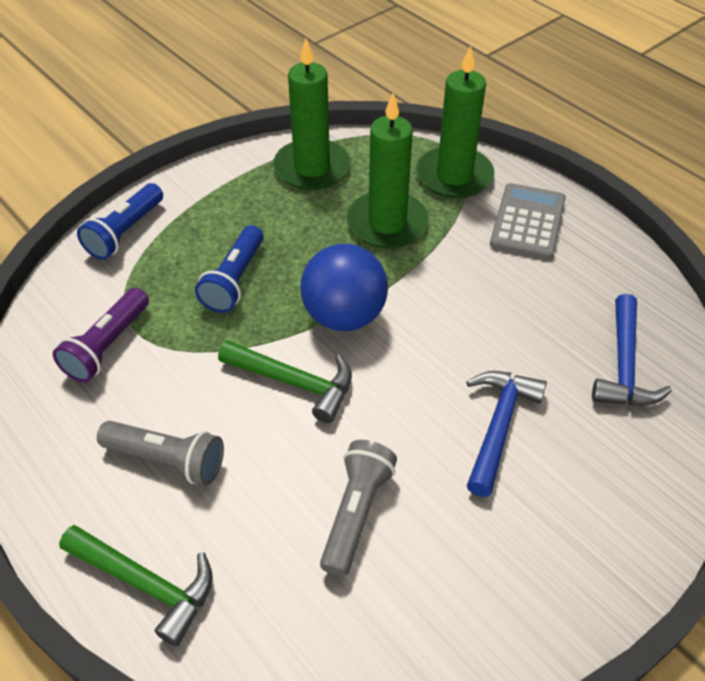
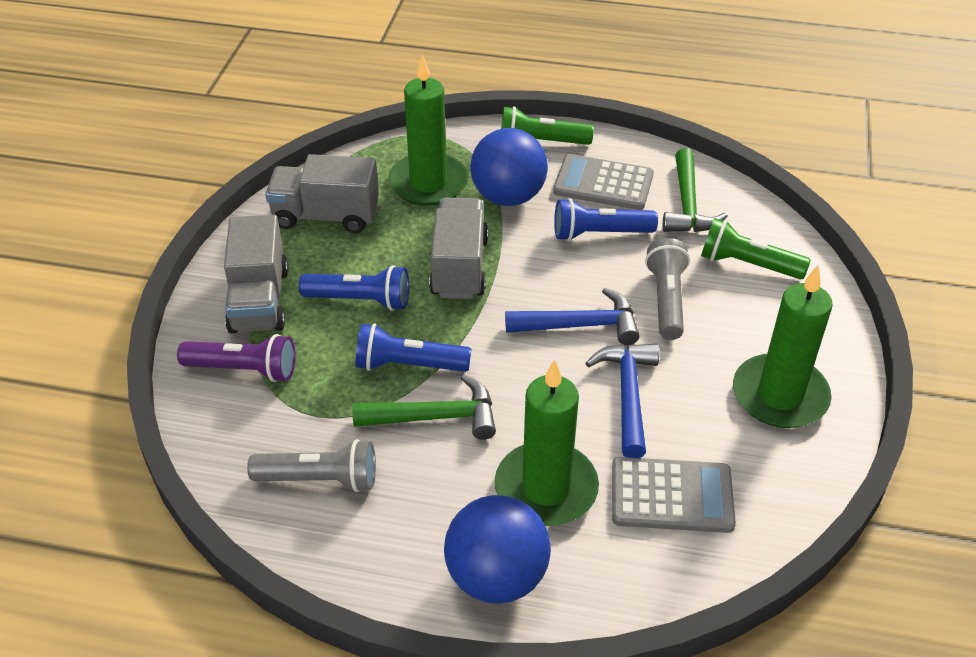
blue ball: 1 -> 2
blue flashlight: 2 -> 3
green flashlight: 0 -> 2
grey calculator: 1 -> 2
grey truck: 0 -> 3

